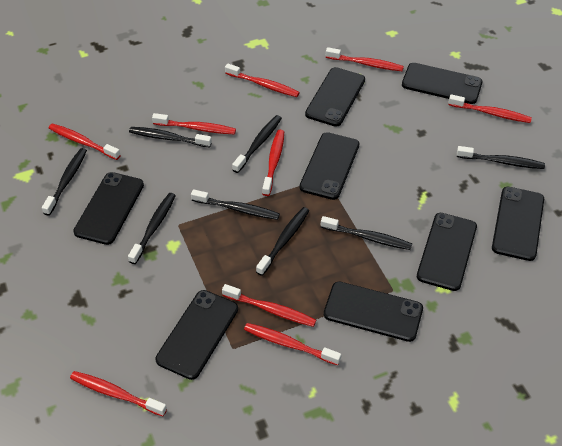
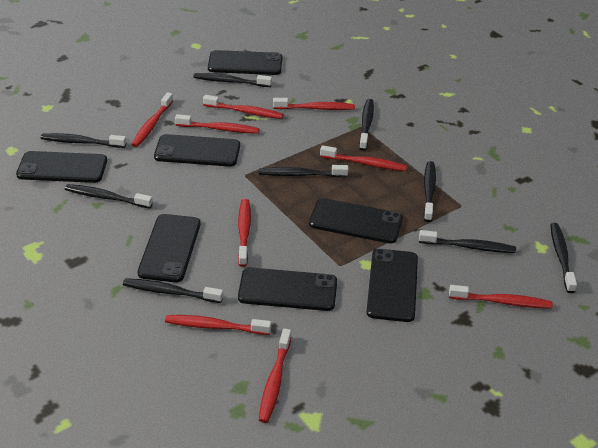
black phone: 8 -> 7
black toothbrush: 8 -> 9

